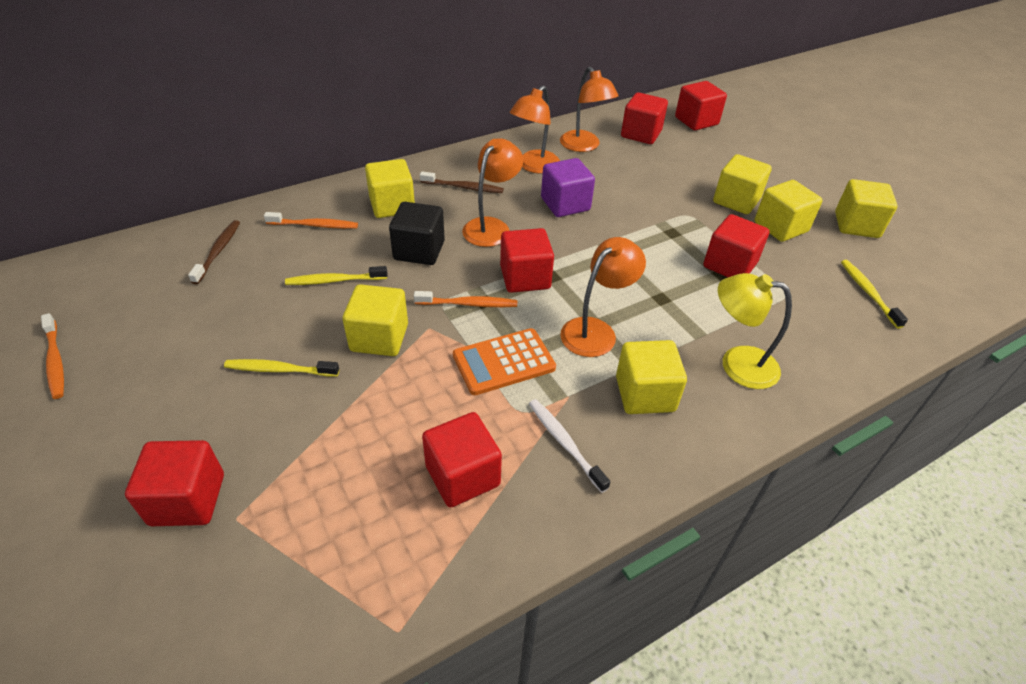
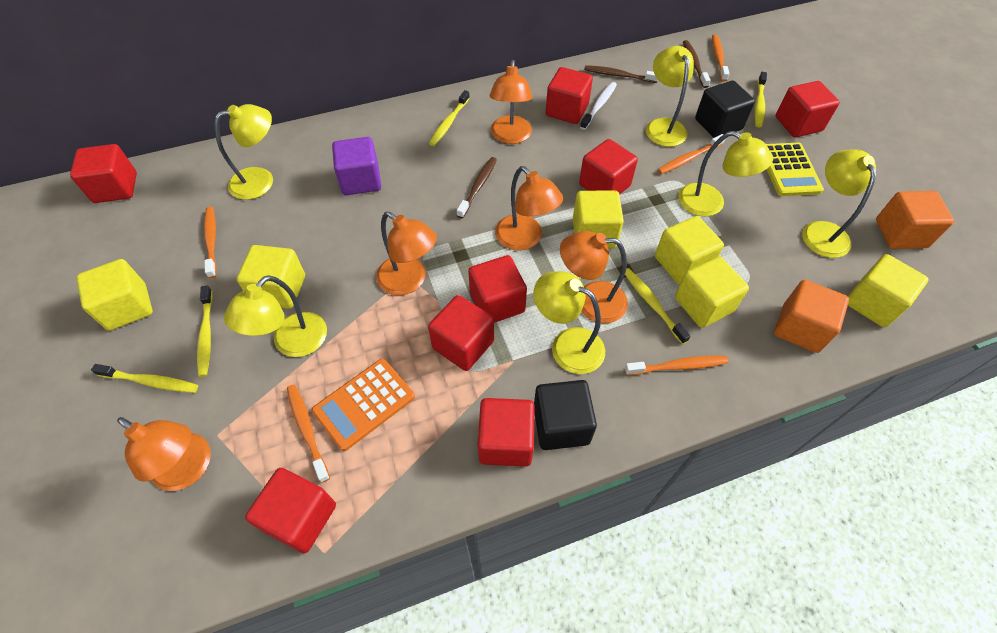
black cube: 1 -> 2
brown toothbrush: 2 -> 3
orange cube: 0 -> 2
orange lamp: 4 -> 5
orange toothbrush: 3 -> 5
red cube: 6 -> 8
yellow calculator: 0 -> 1
yellow lamp: 1 -> 6
yellow toothbrush: 3 -> 5

